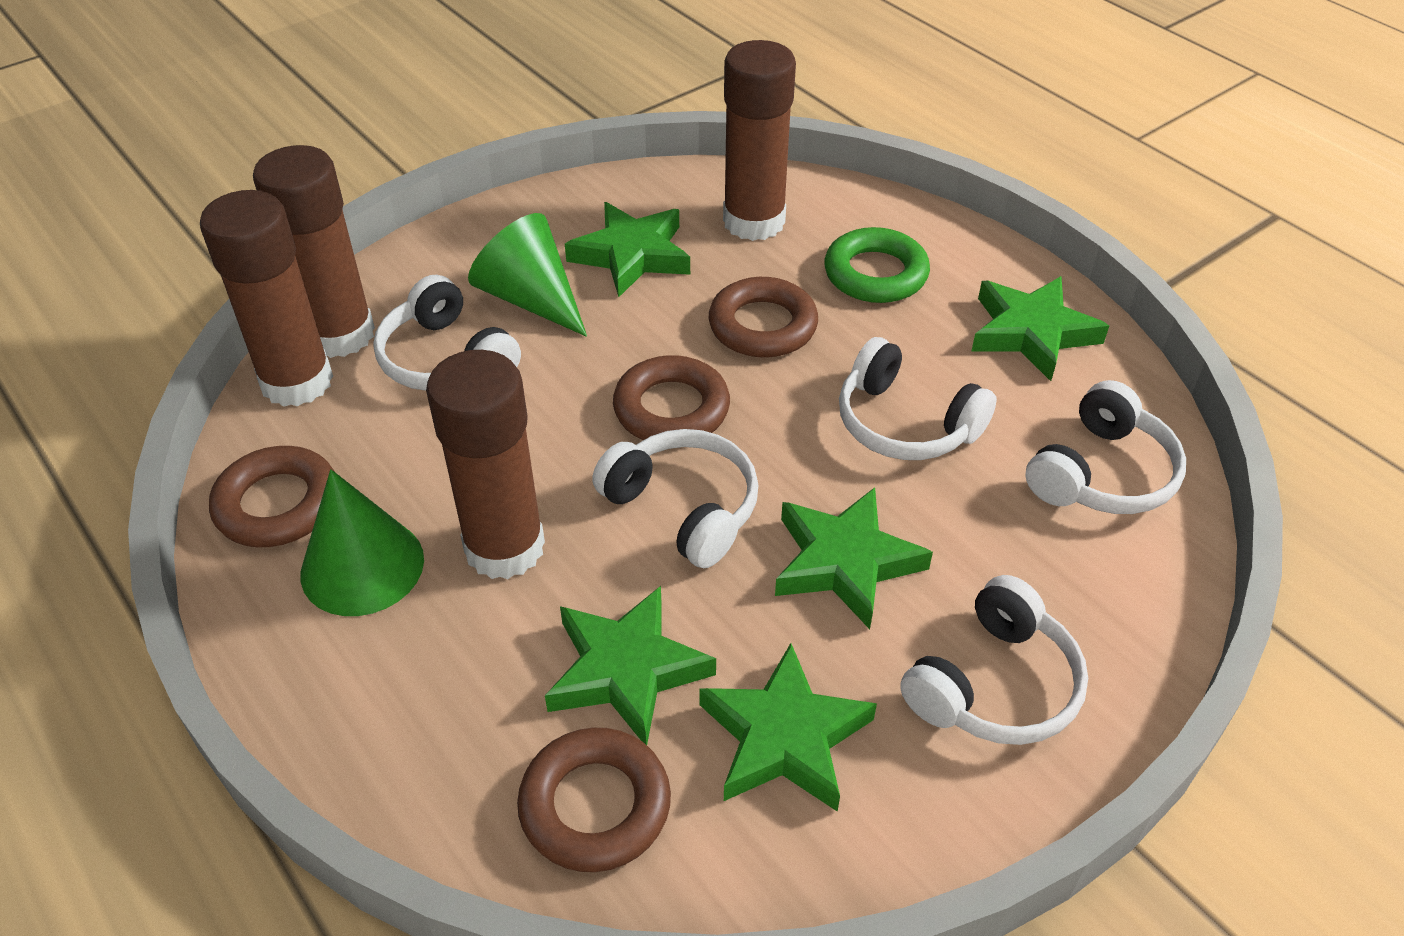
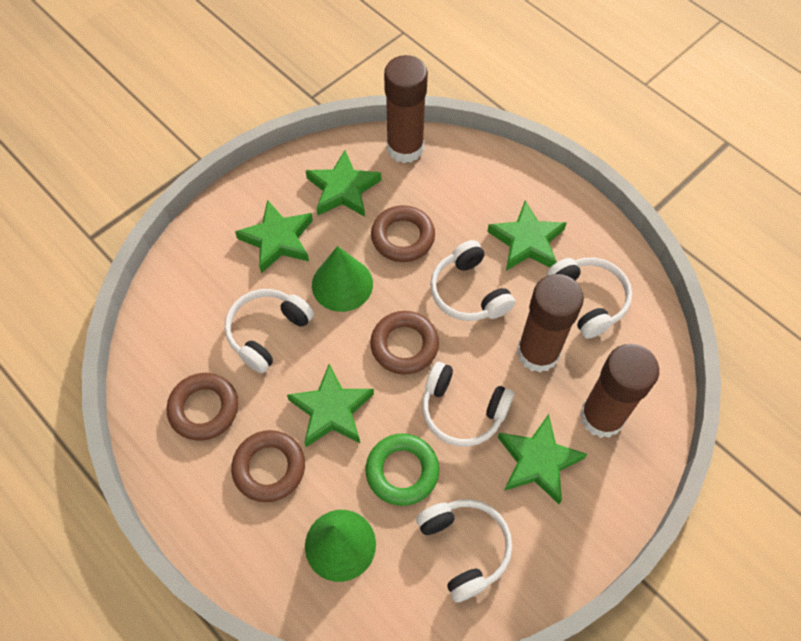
brown glue stick: 4 -> 3

